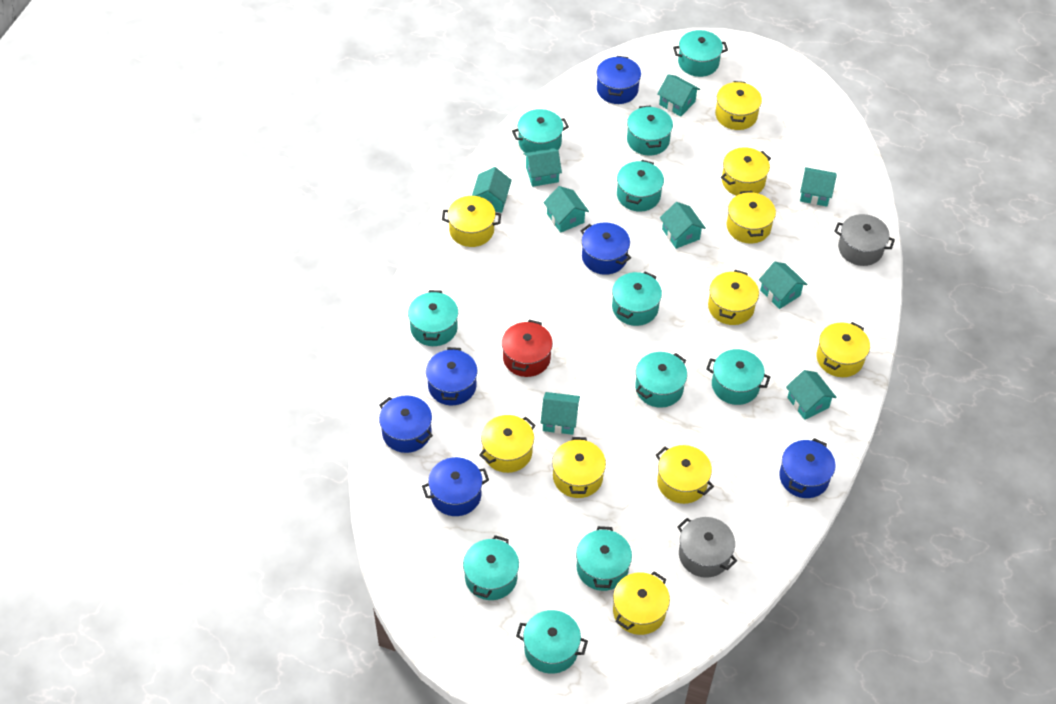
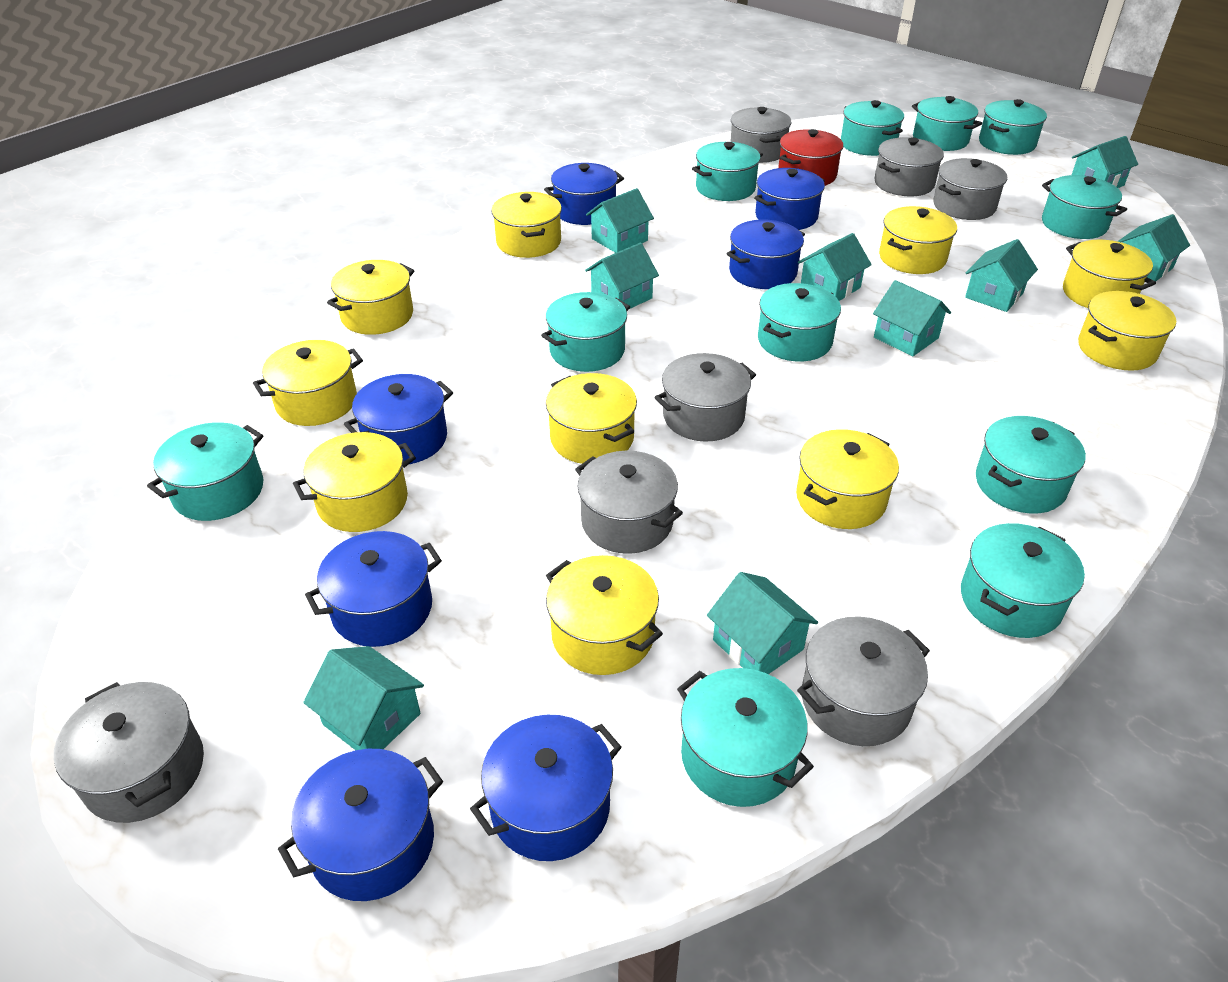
blue pot: 6 -> 7
grey pot: 2 -> 7

